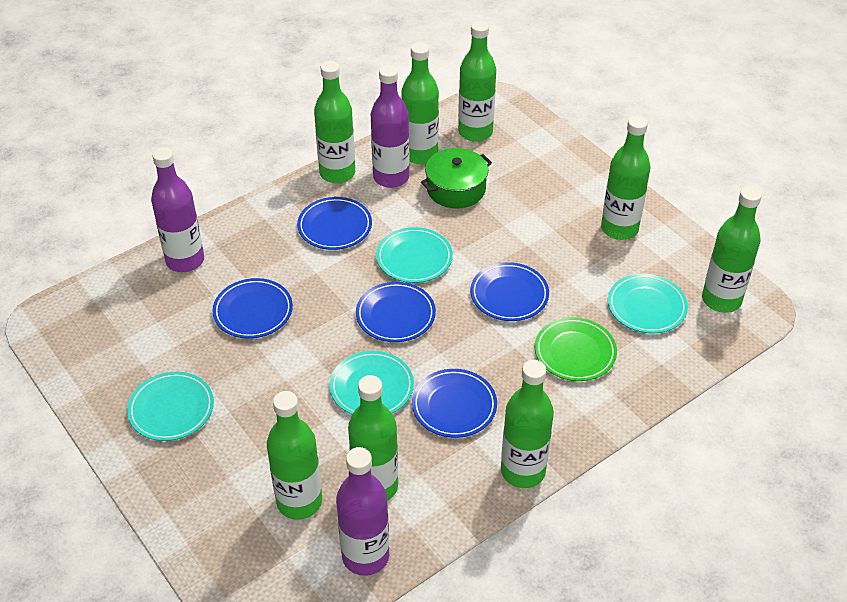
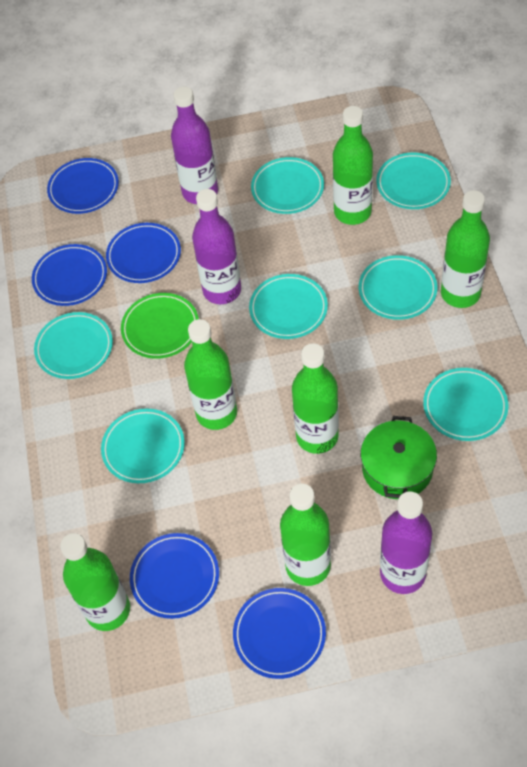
green bottle: 8 -> 6
turquoise plate: 4 -> 7

